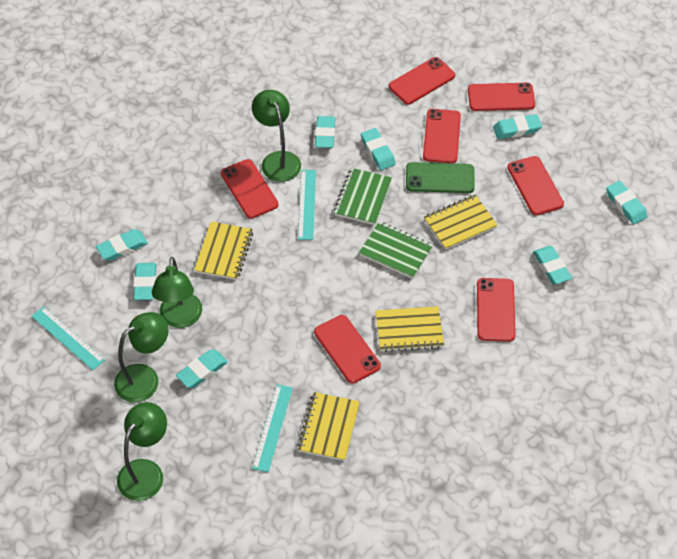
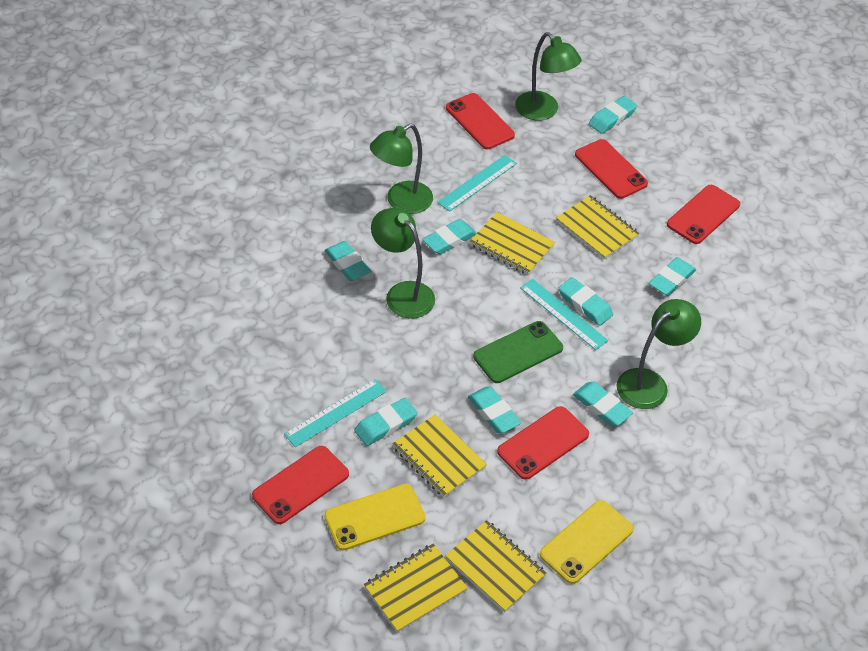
green notebook: 2 -> 0
red phone: 7 -> 5
yellow notebook: 4 -> 5
yellow phone: 0 -> 2

